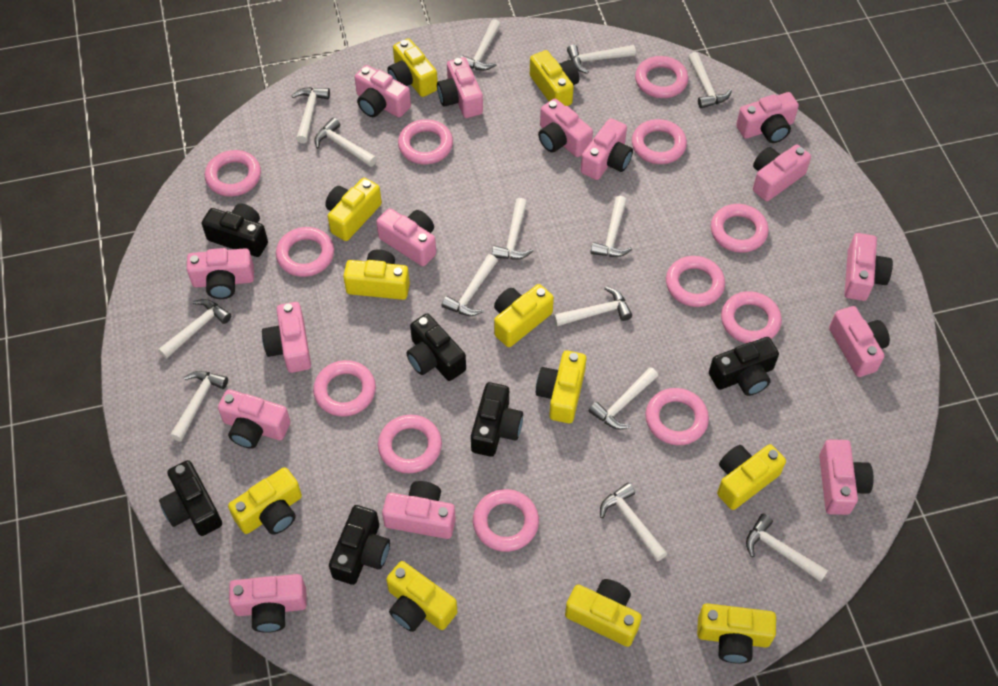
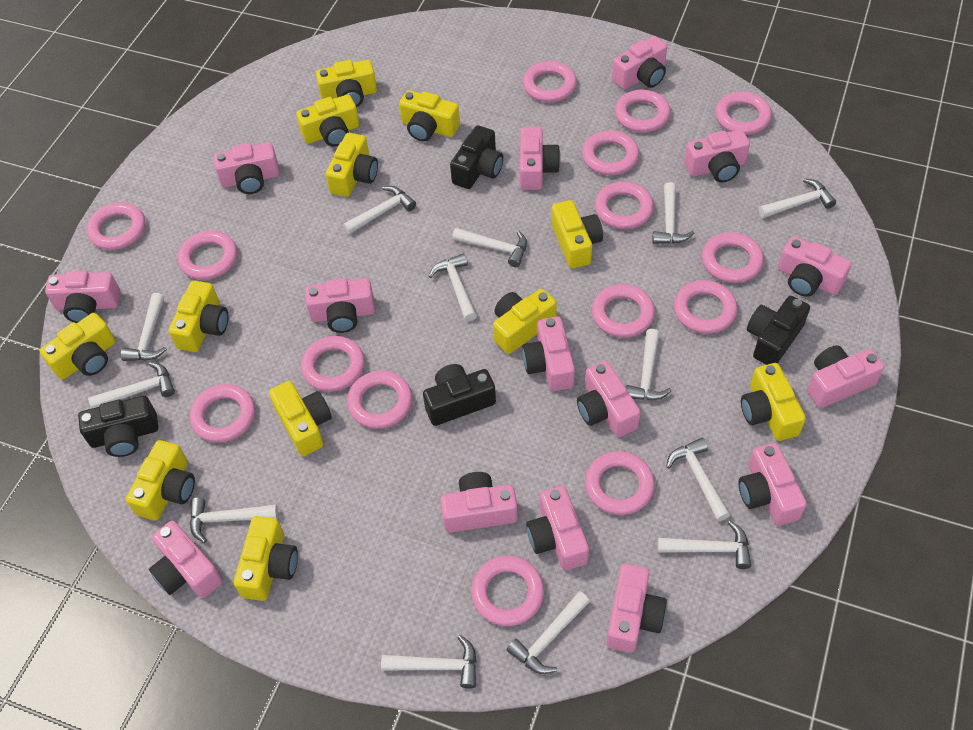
black camera: 6 -> 4
pink ring: 12 -> 15
white hammer: 14 -> 13
yellow camera: 11 -> 12

